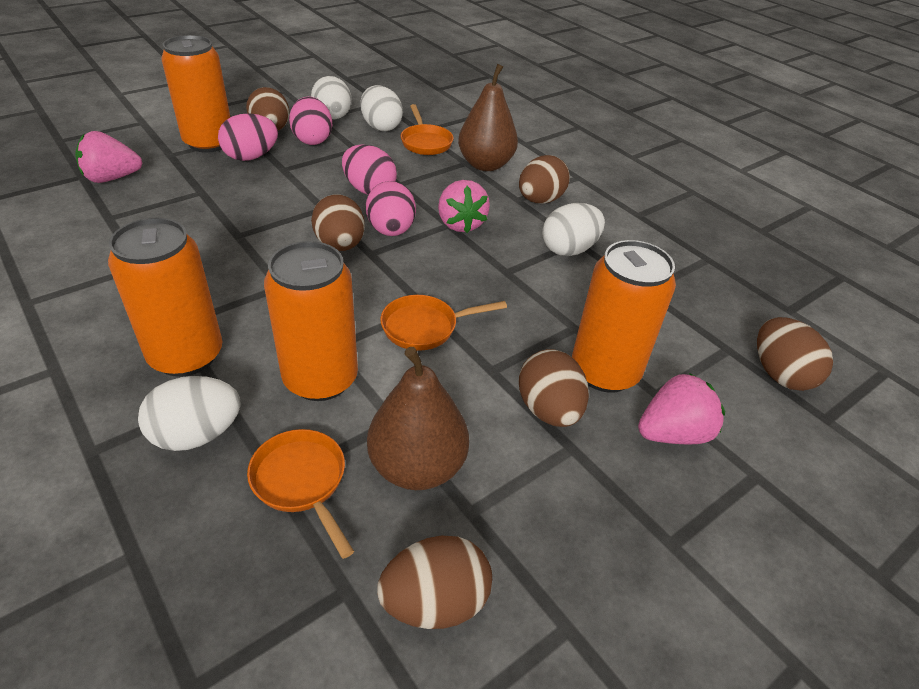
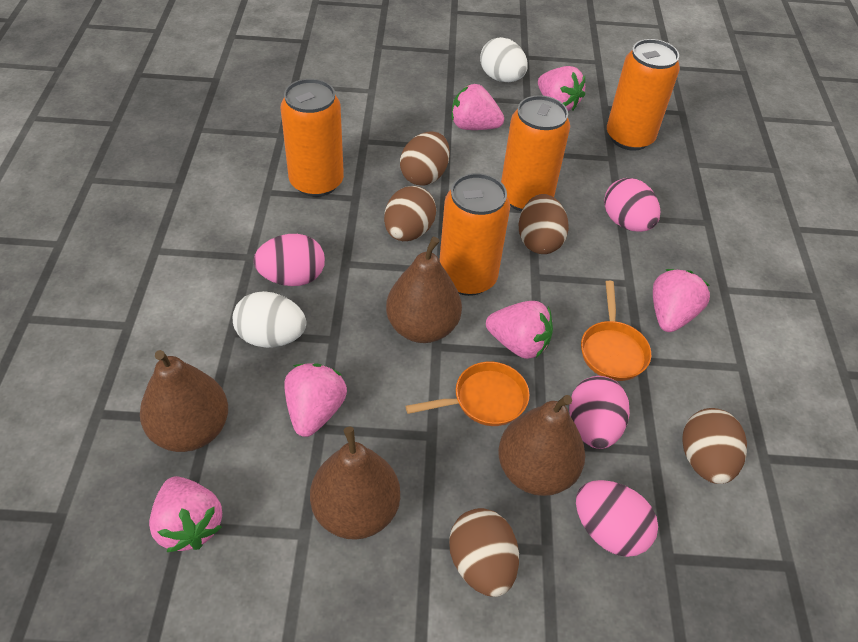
brown egg: 6 -> 5
brown pear: 2 -> 4
orange pan: 3 -> 2
pink strawberry: 3 -> 6
white egg: 4 -> 2

